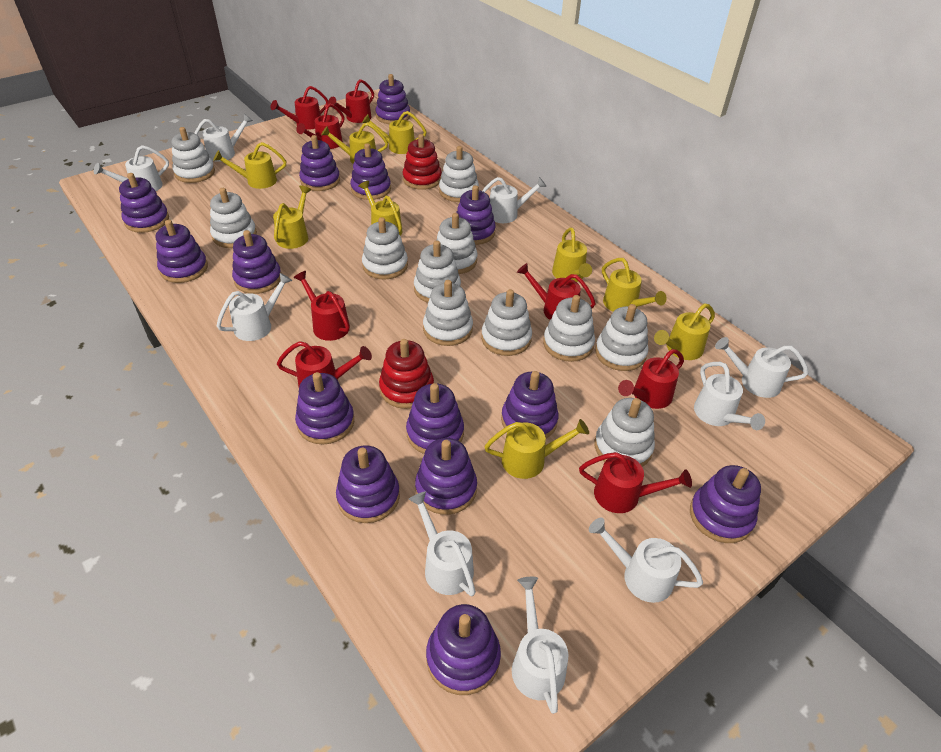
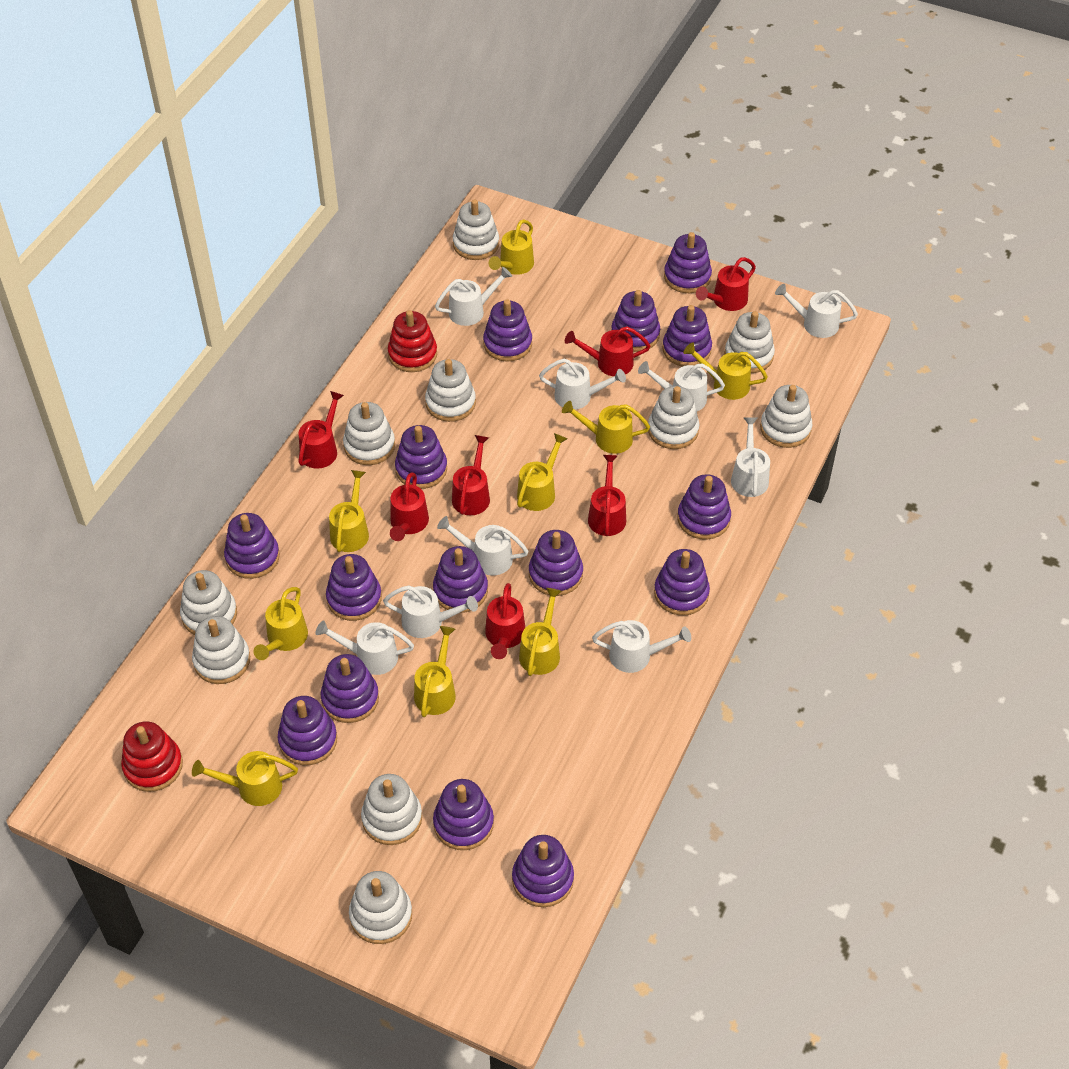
purple stacking toy: 14 -> 15
red watering can: 8 -> 7
white stacking toy: 11 -> 10

